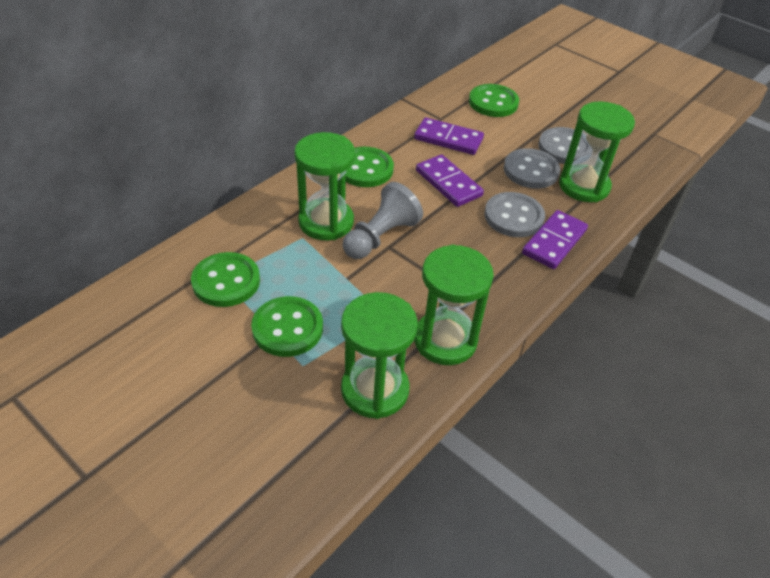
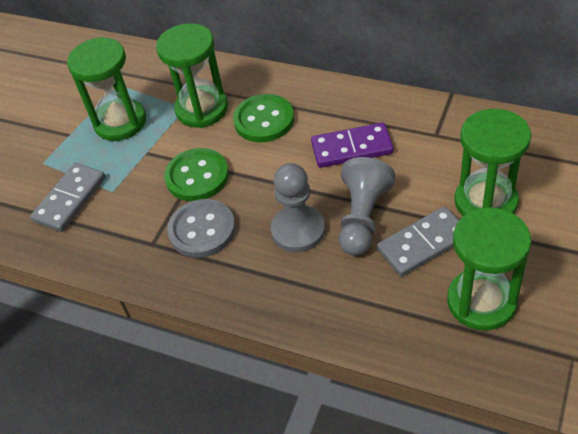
green button: 4 -> 2
grey button: 3 -> 1
grey domino: 0 -> 2
grey pawn: 1 -> 2
purple domino: 3 -> 1

